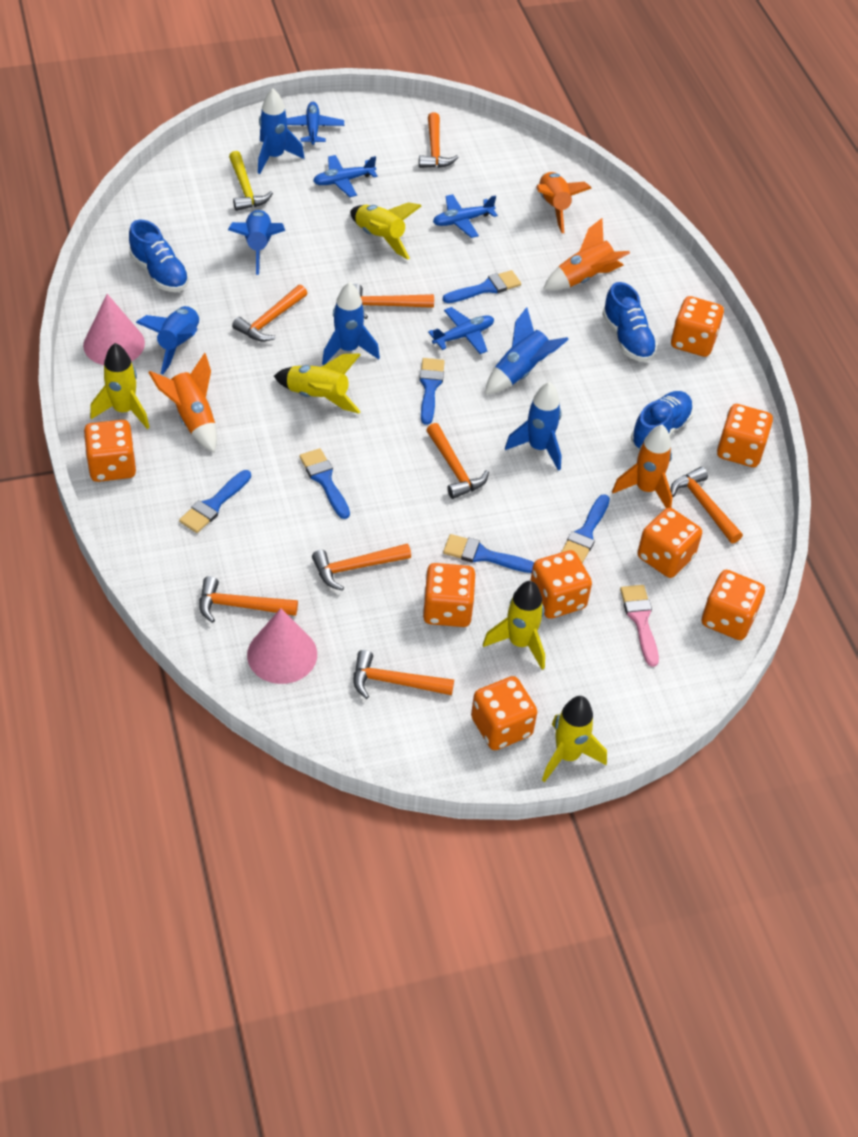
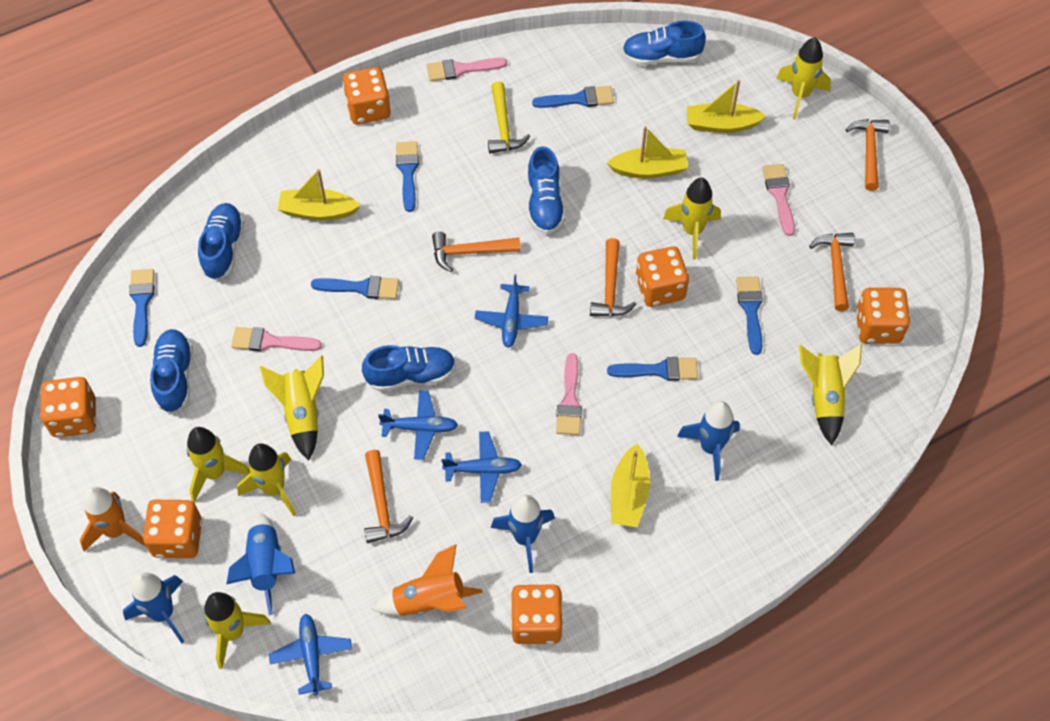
blue rocket: 6 -> 4
blue shoe: 3 -> 5
orange dice: 8 -> 6
orange hammer: 8 -> 5
orange rocket: 4 -> 2
pink brush: 1 -> 4
pink cone: 2 -> 0
yellow boat: 0 -> 4
yellow rocket: 5 -> 7

